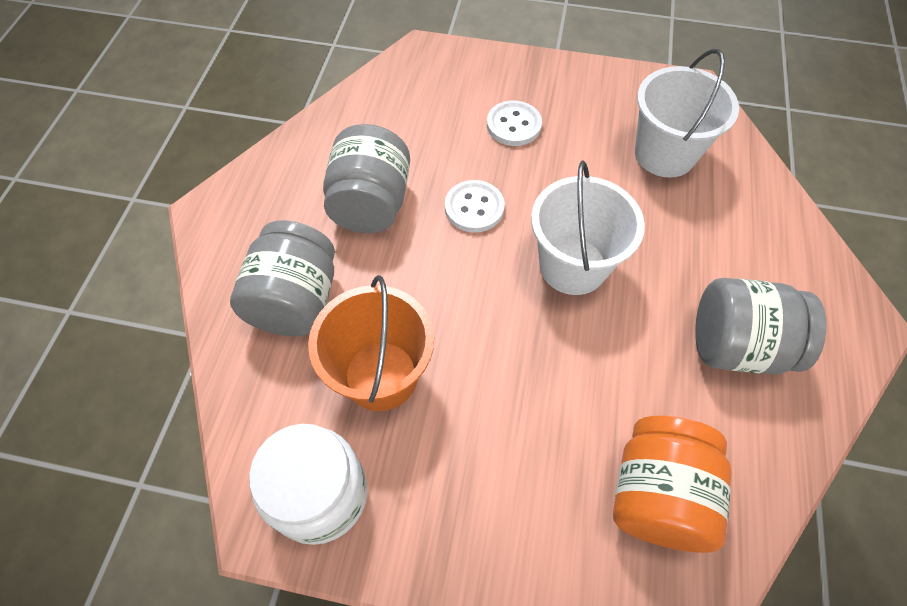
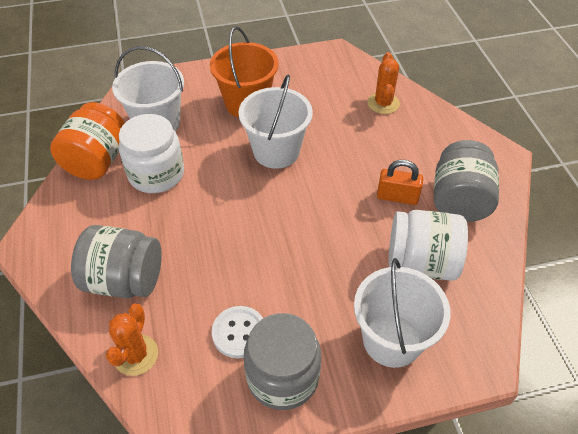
orange cactus: 0 -> 2
orange padlock: 0 -> 1
white bucket: 2 -> 3
white button: 2 -> 1
white jar: 1 -> 2

